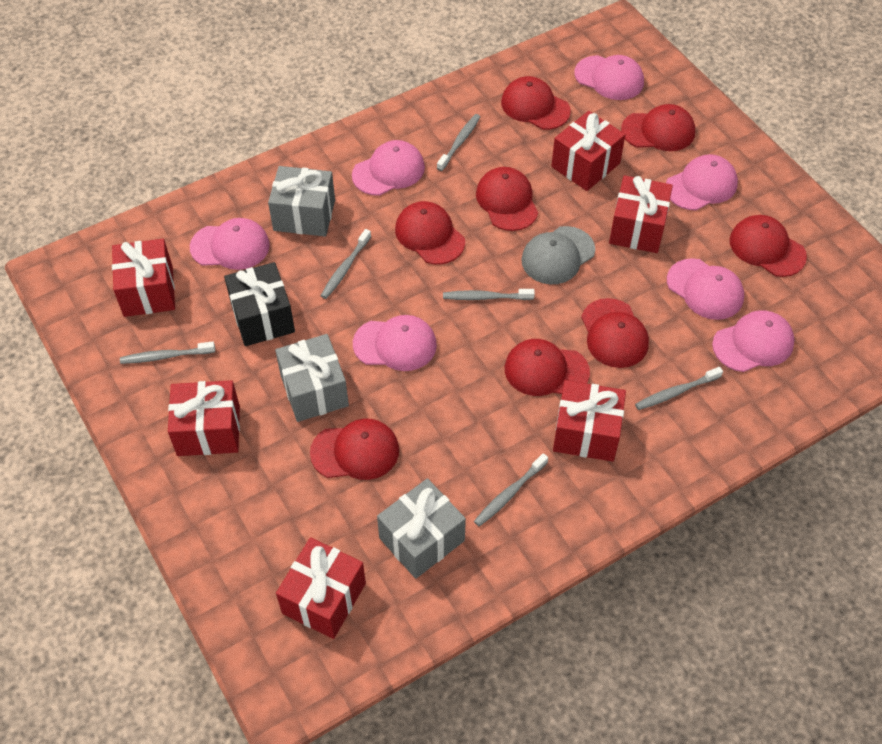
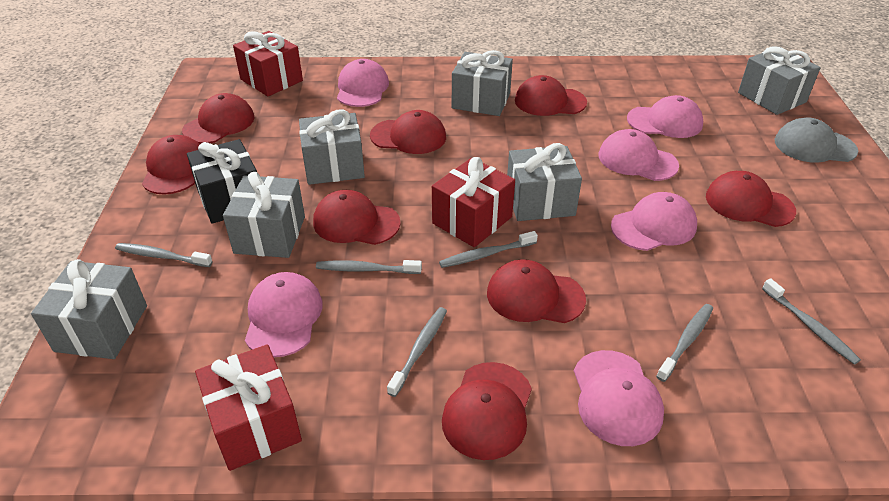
grey gift: 3 -> 6
pink cap: 7 -> 6
red gift: 6 -> 3

